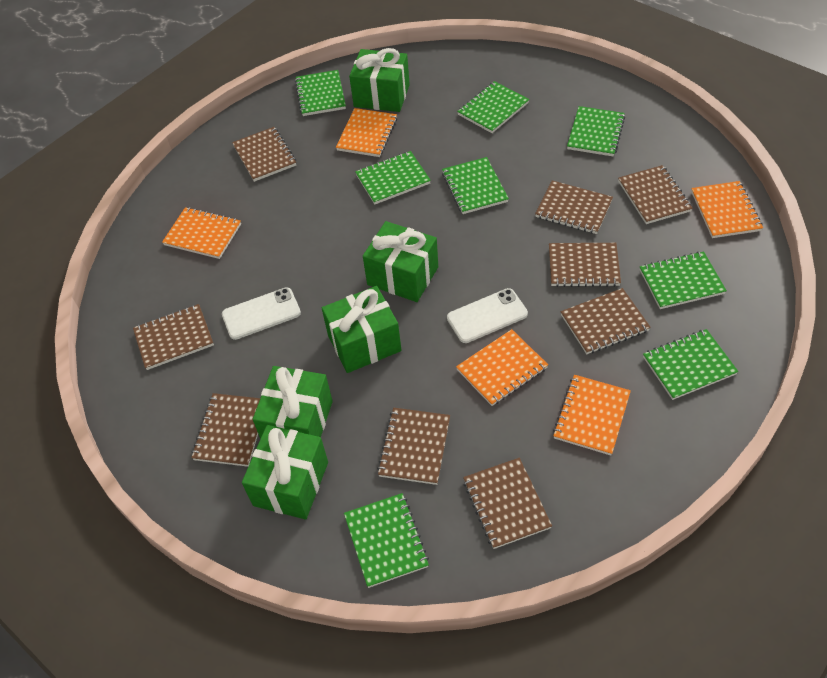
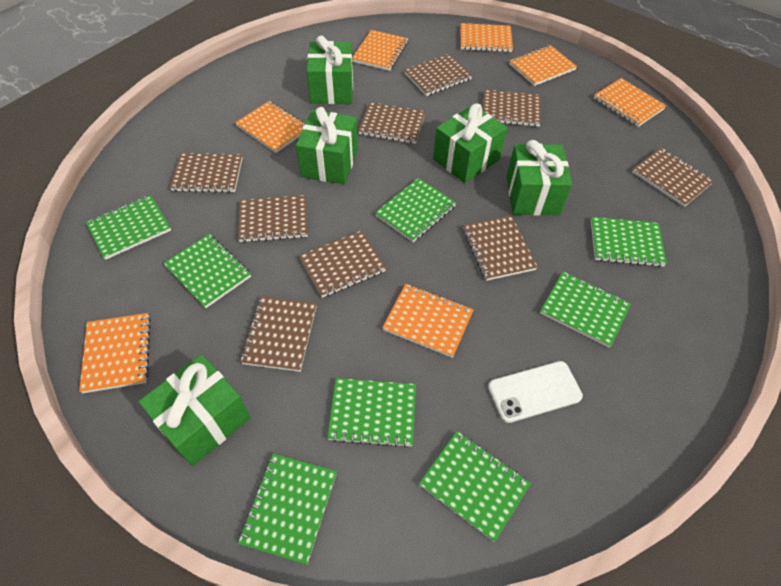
orange notebook: 5 -> 7
white phone: 2 -> 1

